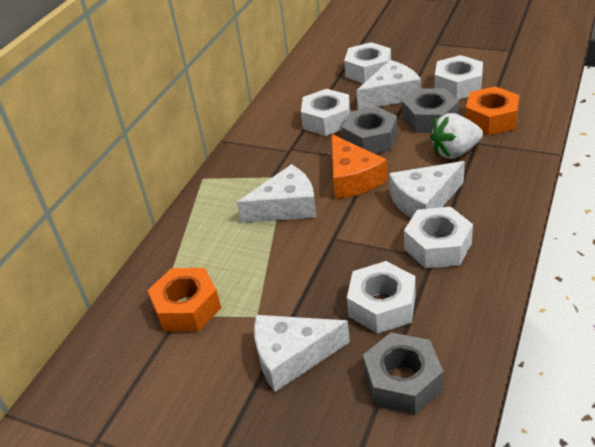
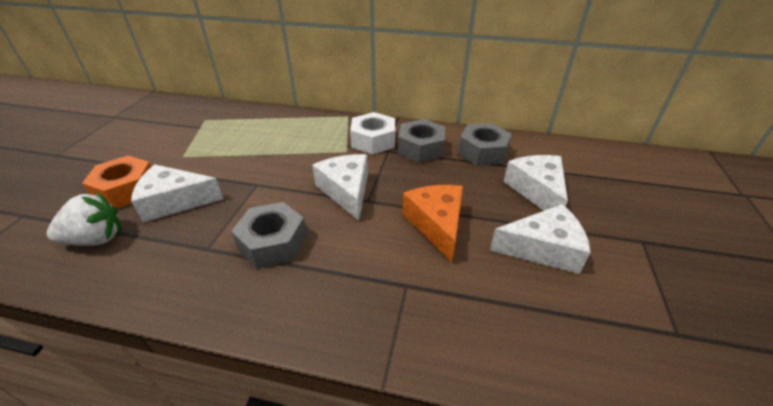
orange nut: 2 -> 1
white nut: 5 -> 1

